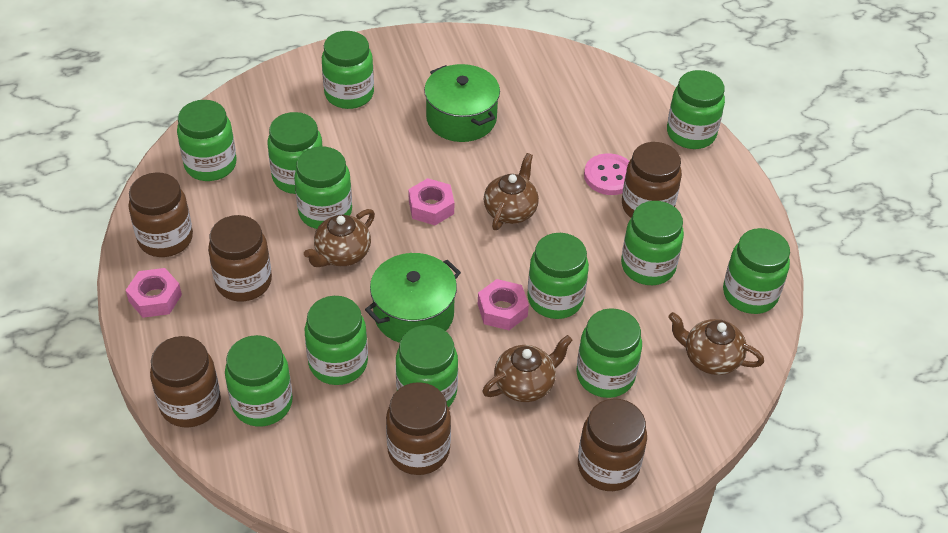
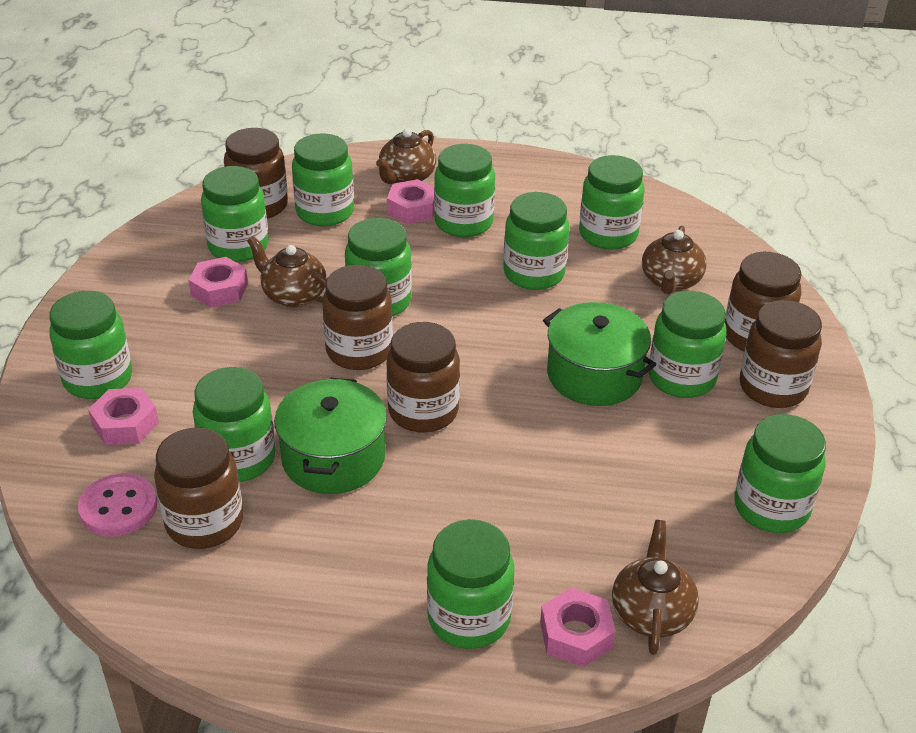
green jar: 12 -> 11
pink nut: 3 -> 4

